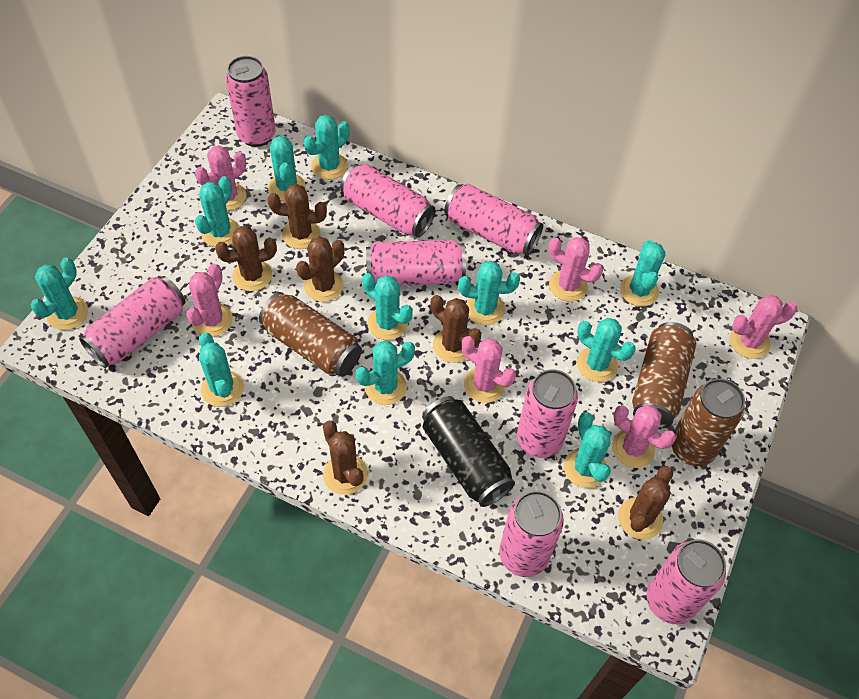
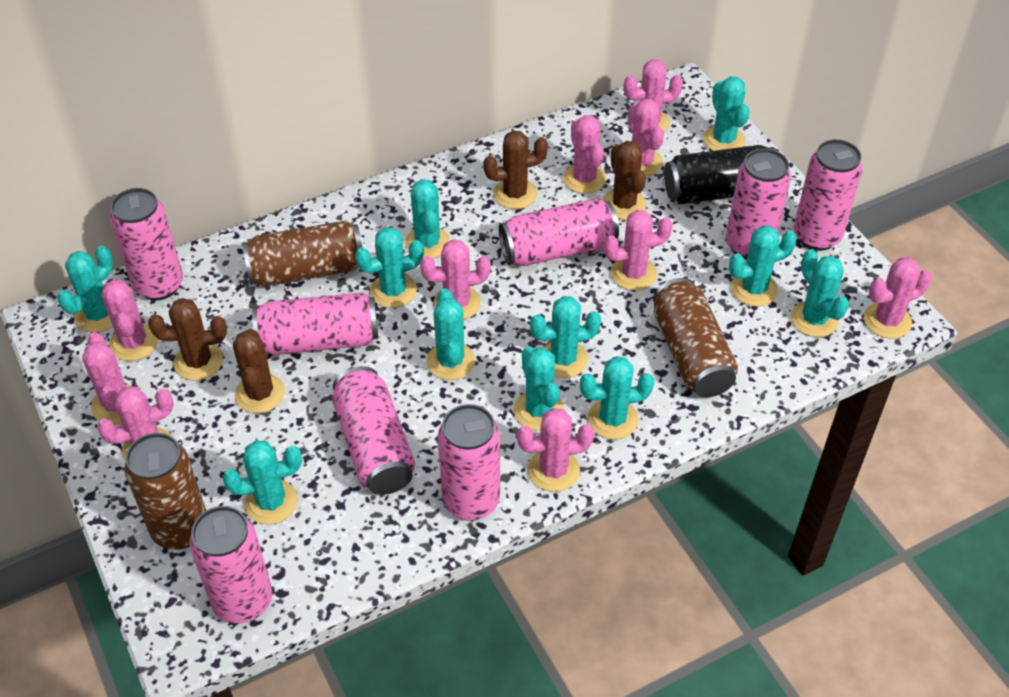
brown cactus: 6 -> 4
pink cactus: 6 -> 10

